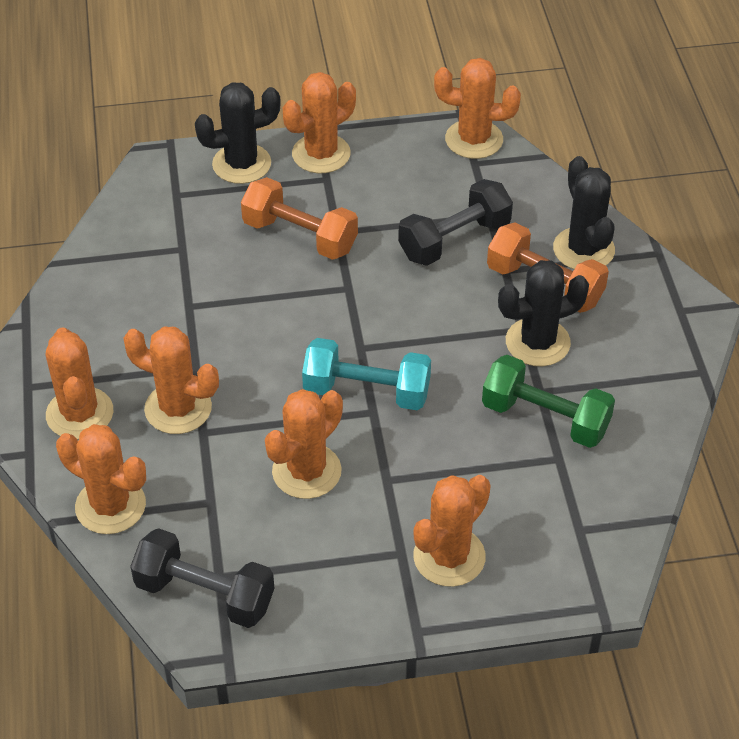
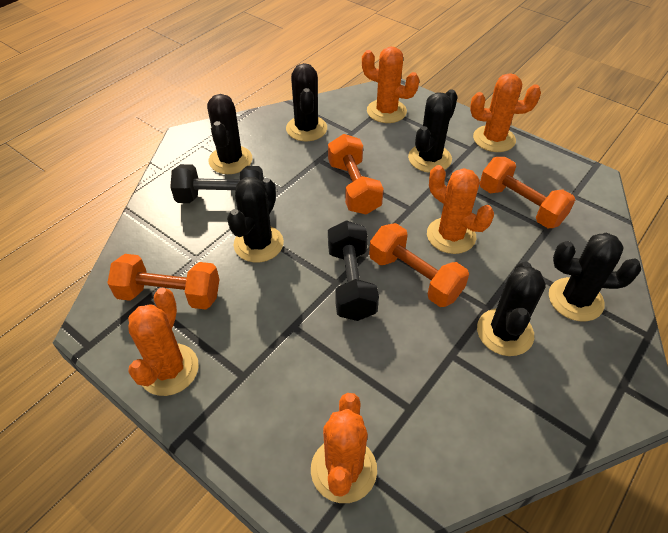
black cactus: 3 -> 6
green dumbbell: 1 -> 0
orange cactus: 7 -> 5
orange dumbbell: 2 -> 4
turquoise dumbbell: 1 -> 0

